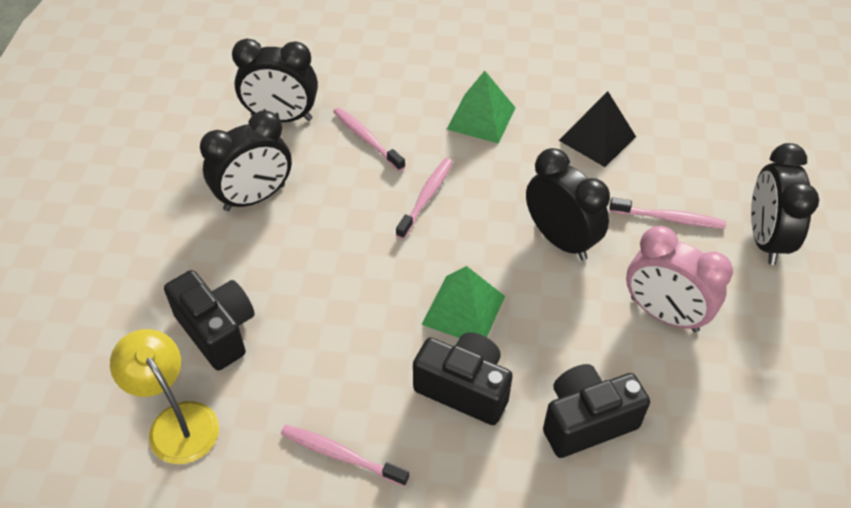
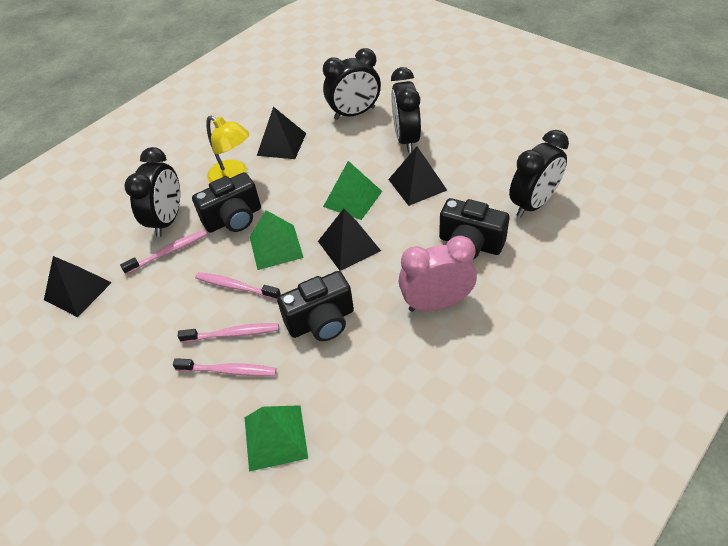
black pyramid: 1 -> 4
green pyramid: 2 -> 3

